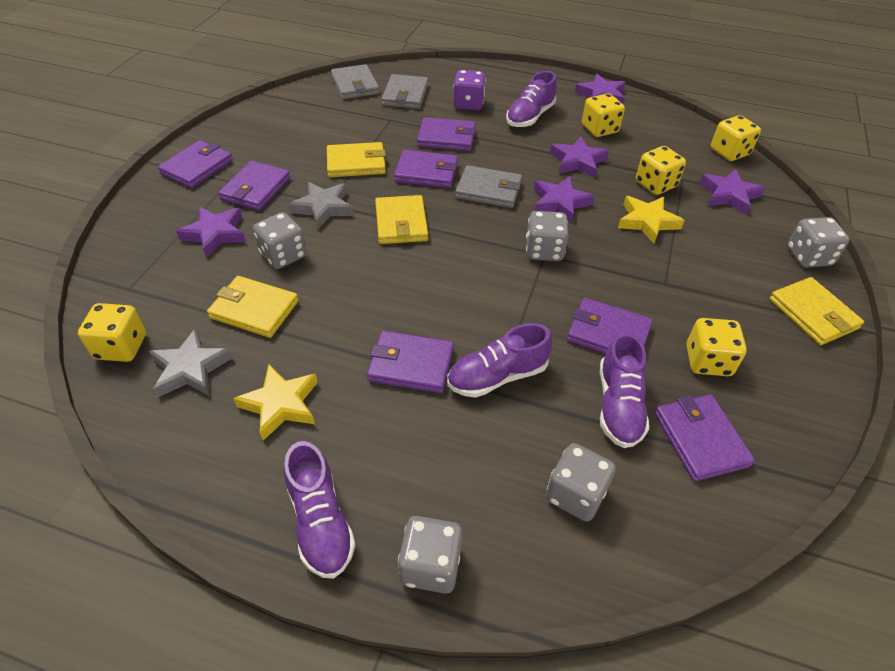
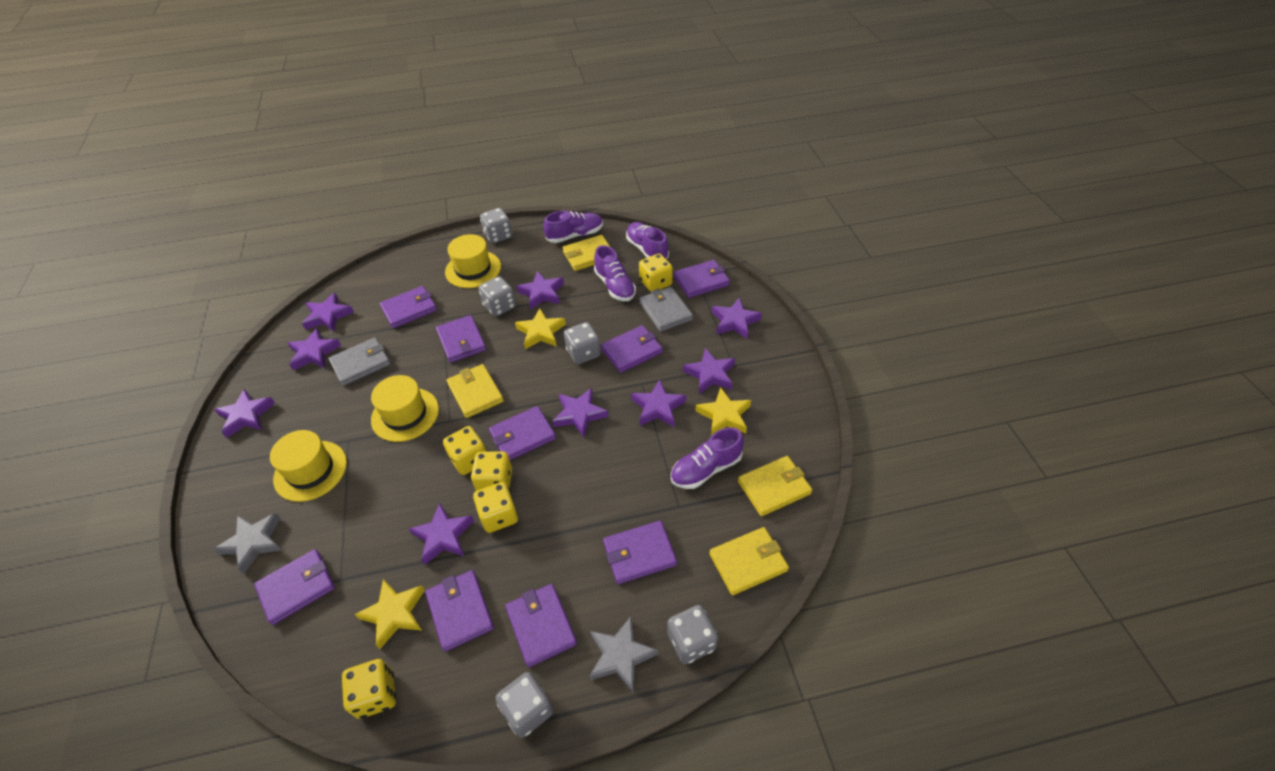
grey wallet: 3 -> 2
purple dice: 1 -> 0
purple star: 5 -> 9
purple wallet: 7 -> 9
yellow hat: 0 -> 3
yellow star: 2 -> 3

